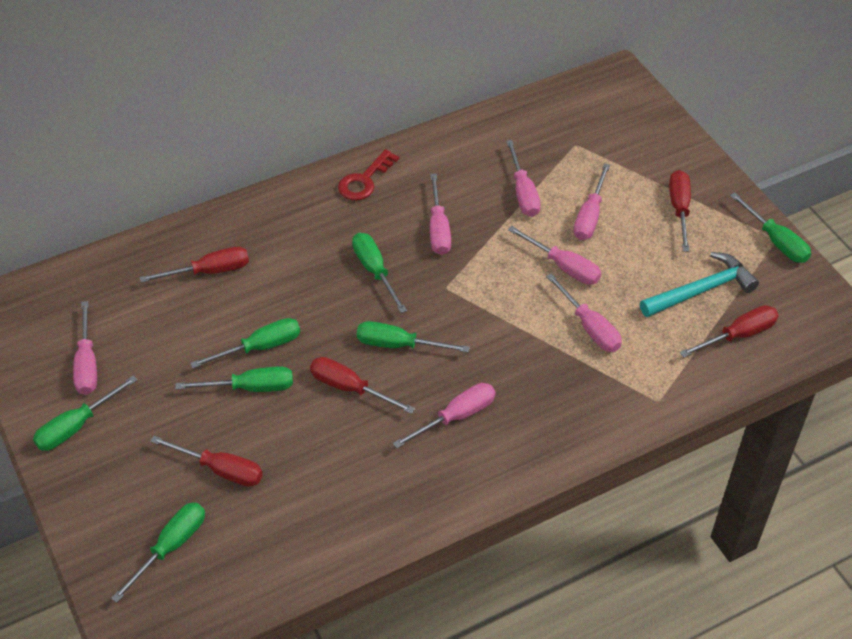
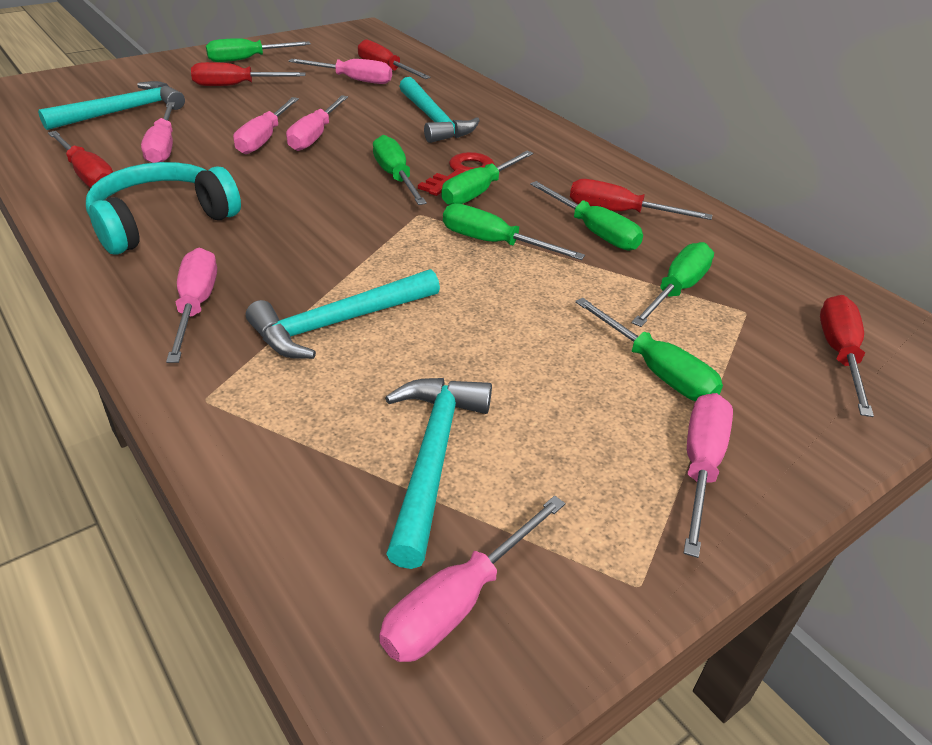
turquoise hammer: 1 -> 4
turquoise headphones: 0 -> 1

